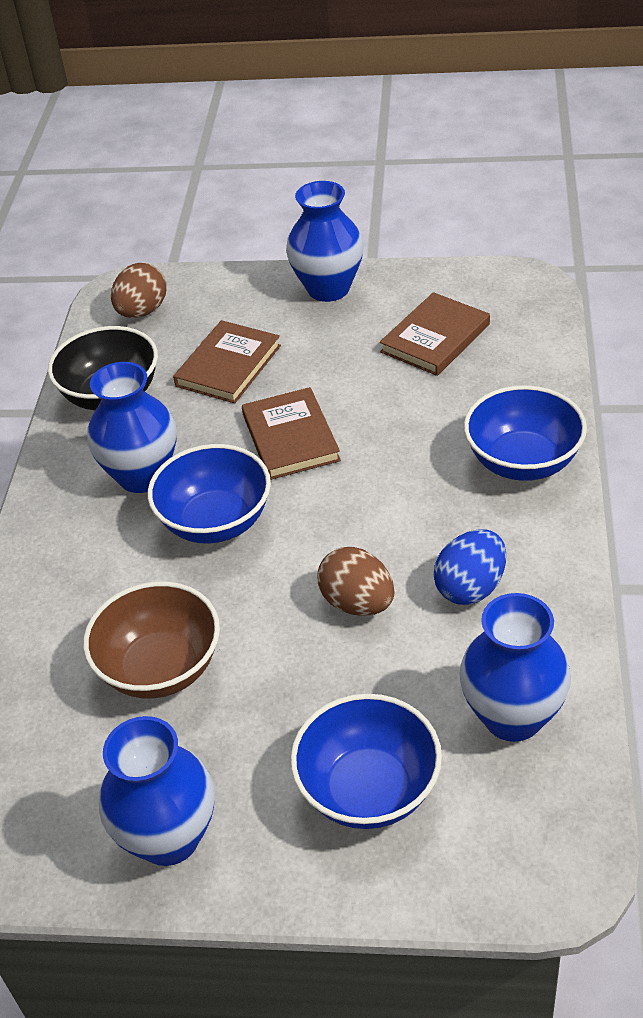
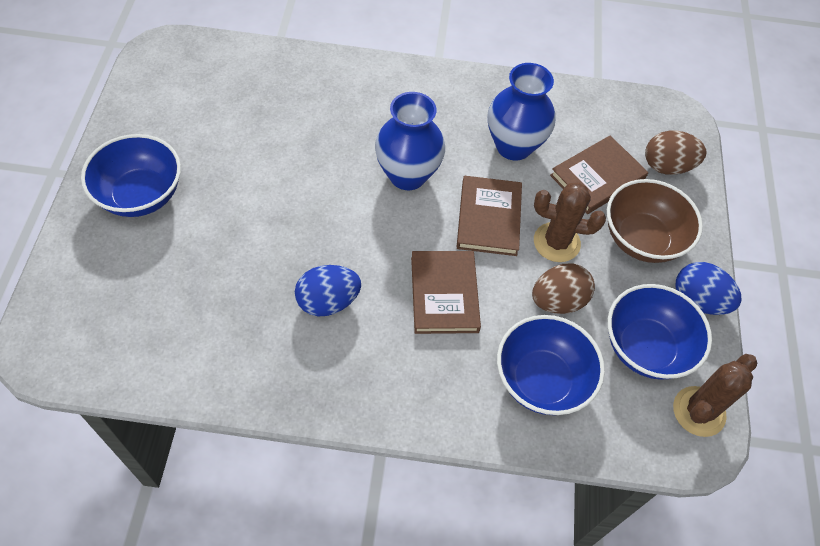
black bowl: 1 -> 0
blue egg: 1 -> 2
blue vase: 4 -> 2
brown cactus: 0 -> 2

